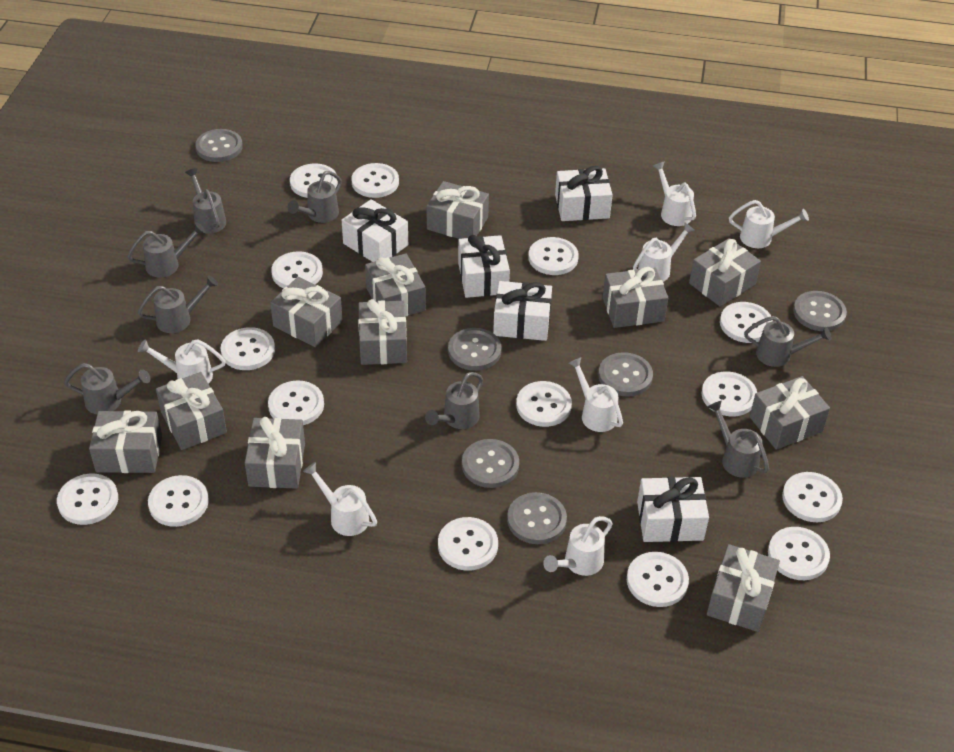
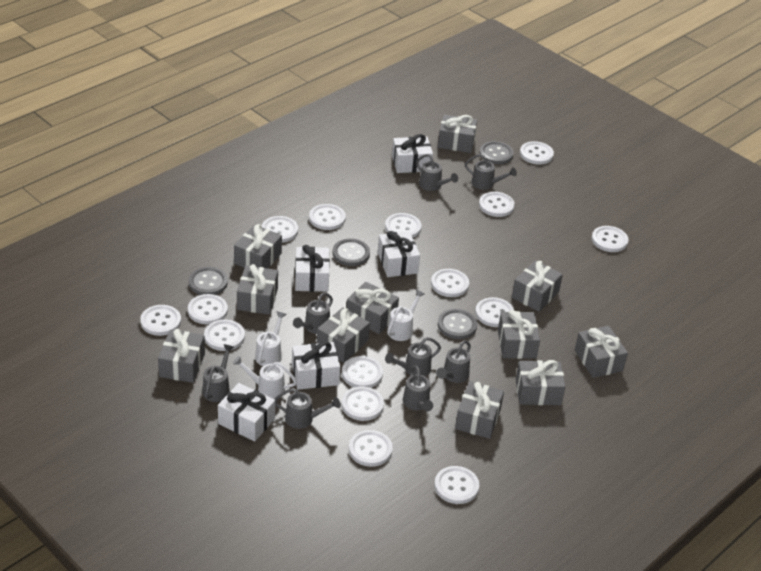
grey button: 6 -> 4
white watering can: 7 -> 3

